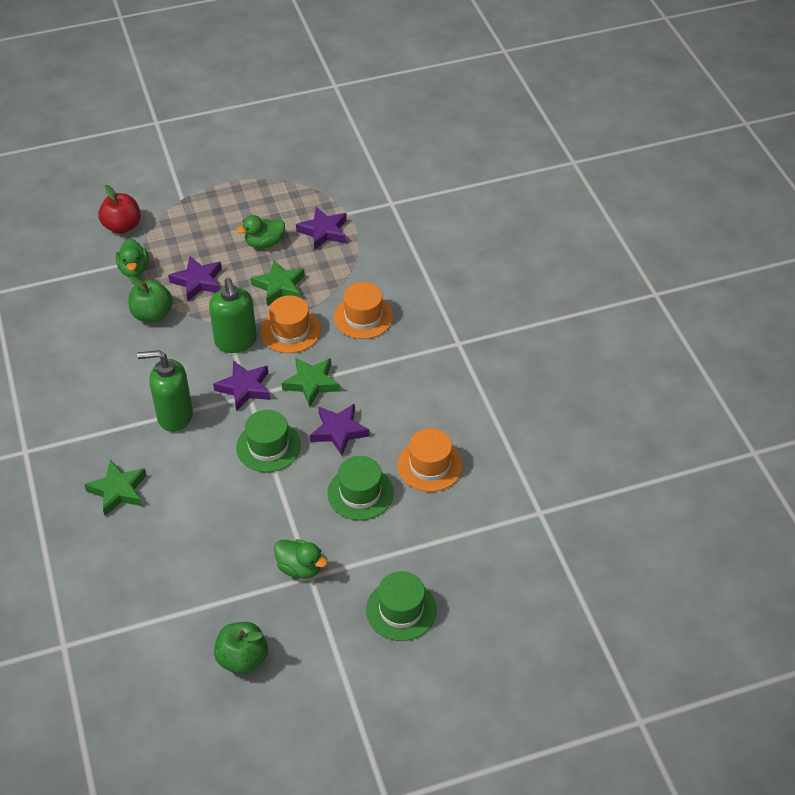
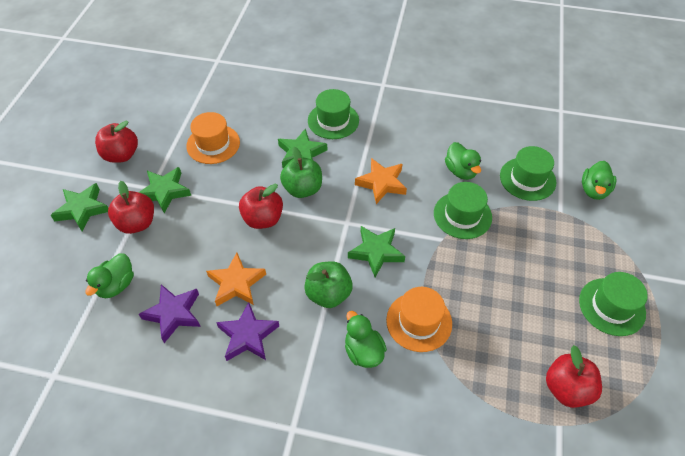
green duck: 3 -> 4
green hat: 3 -> 4
green soap dispenser: 2 -> 0
green star: 3 -> 4
orange hat: 3 -> 2
orange star: 0 -> 2
purple star: 4 -> 2
red apple: 1 -> 4

